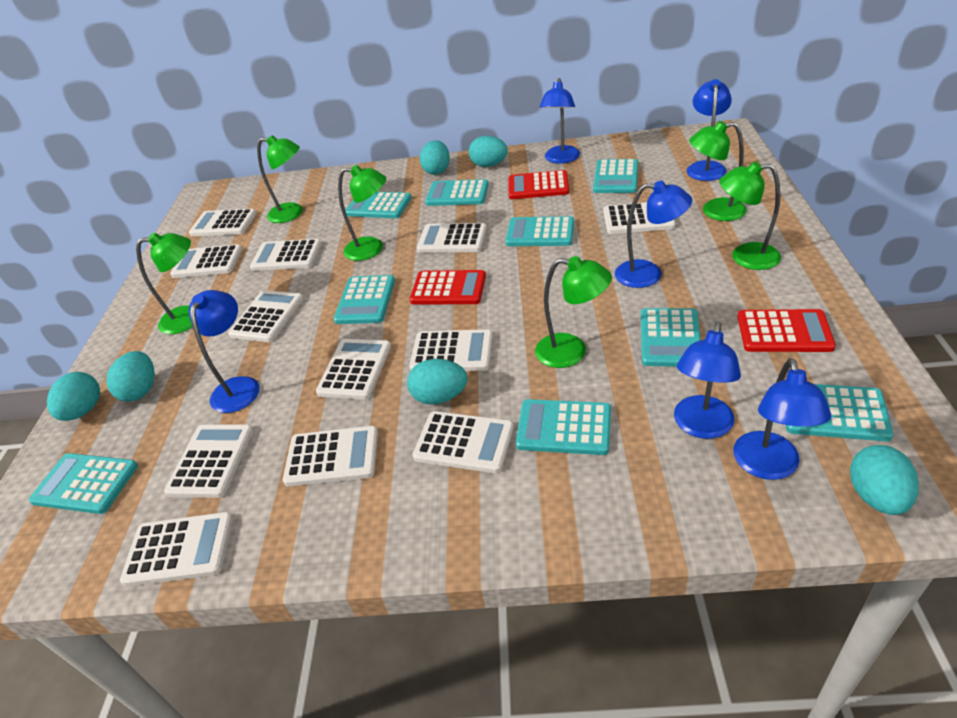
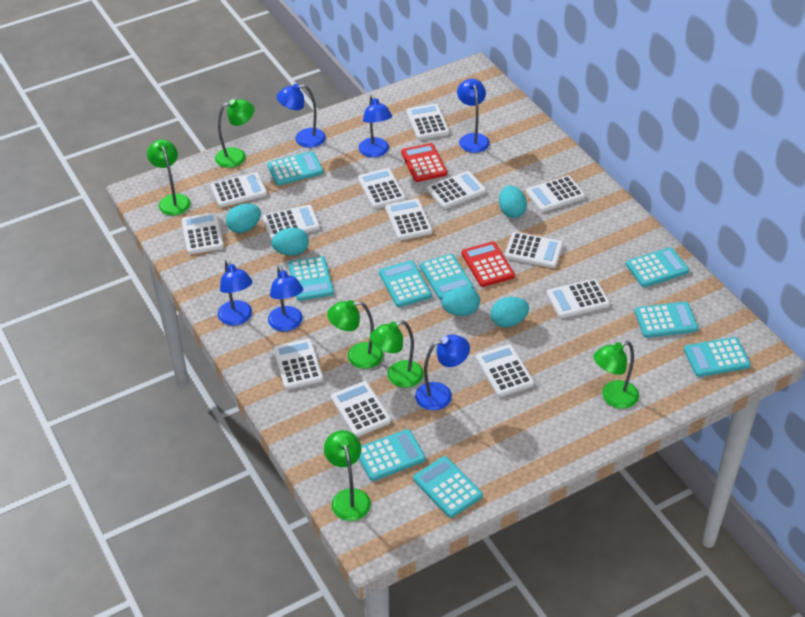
red calculator: 3 -> 2
turquoise egg: 6 -> 5
white calculator: 12 -> 13

